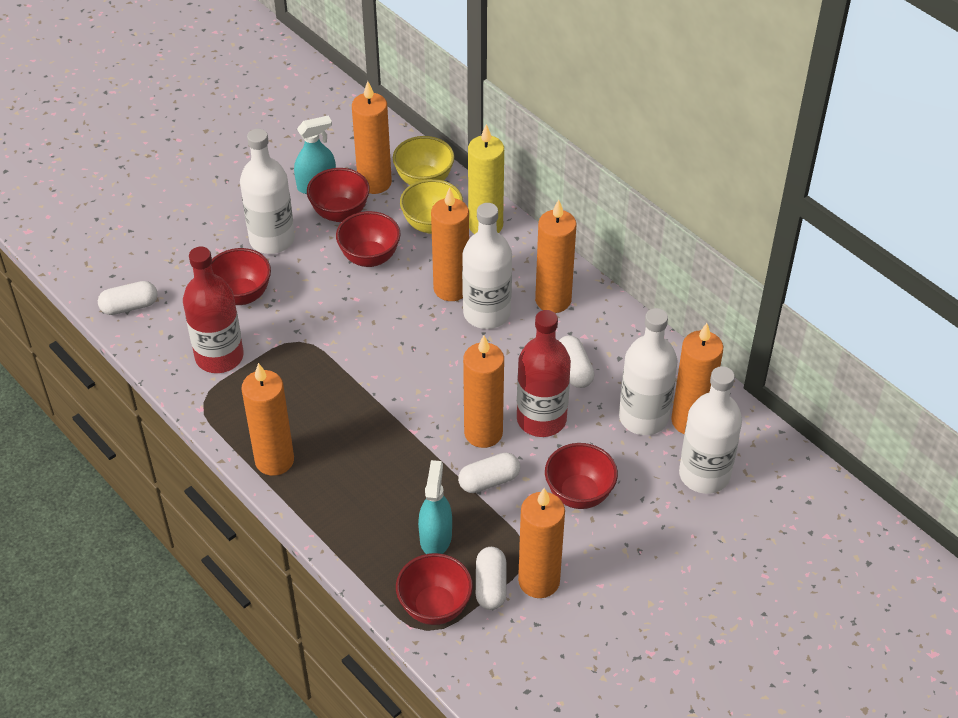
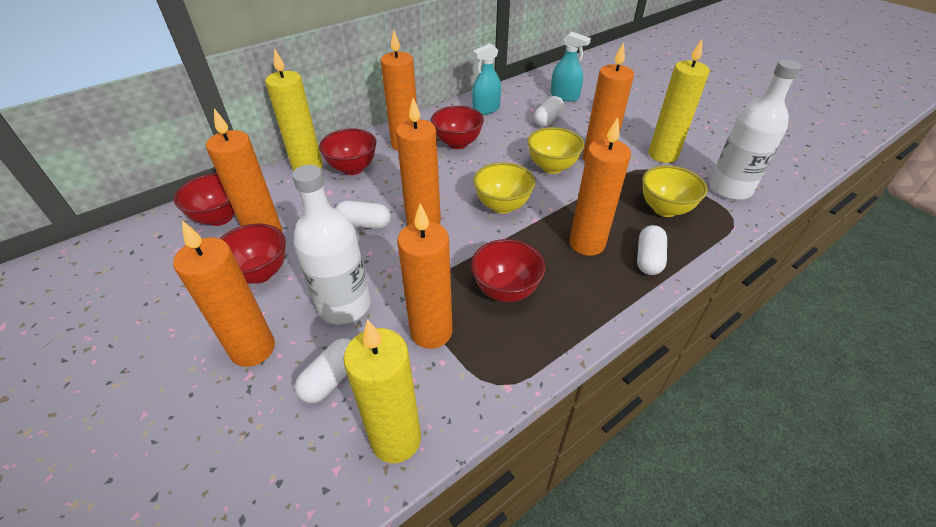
red bottle: 2 -> 0
white bottle: 4 -> 2
yellow bowl: 2 -> 3
yellow candle: 1 -> 3

